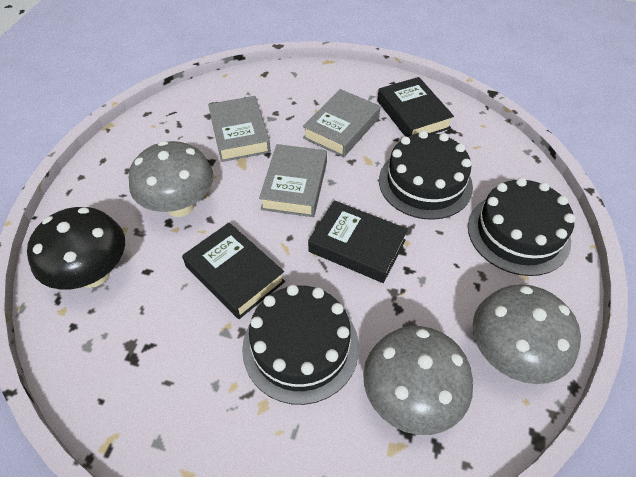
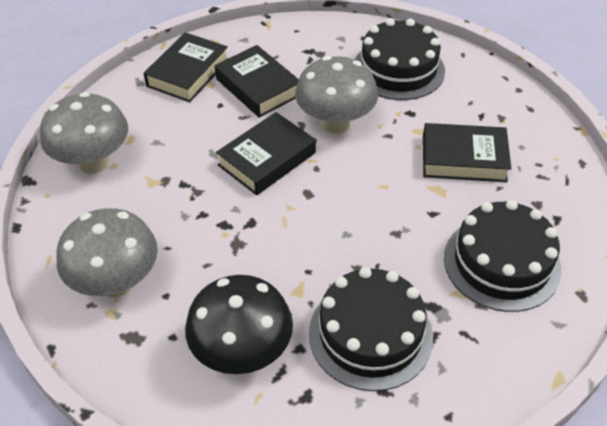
black book: 3 -> 4
grey book: 3 -> 0

